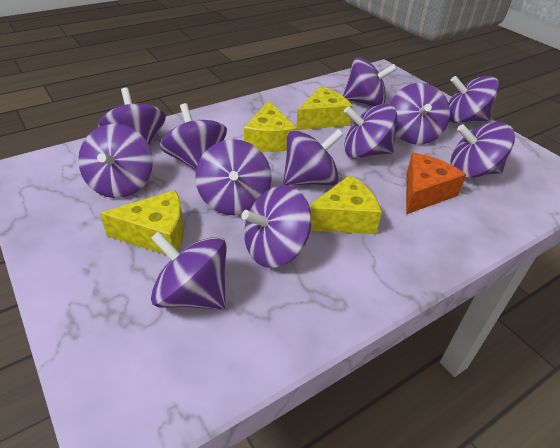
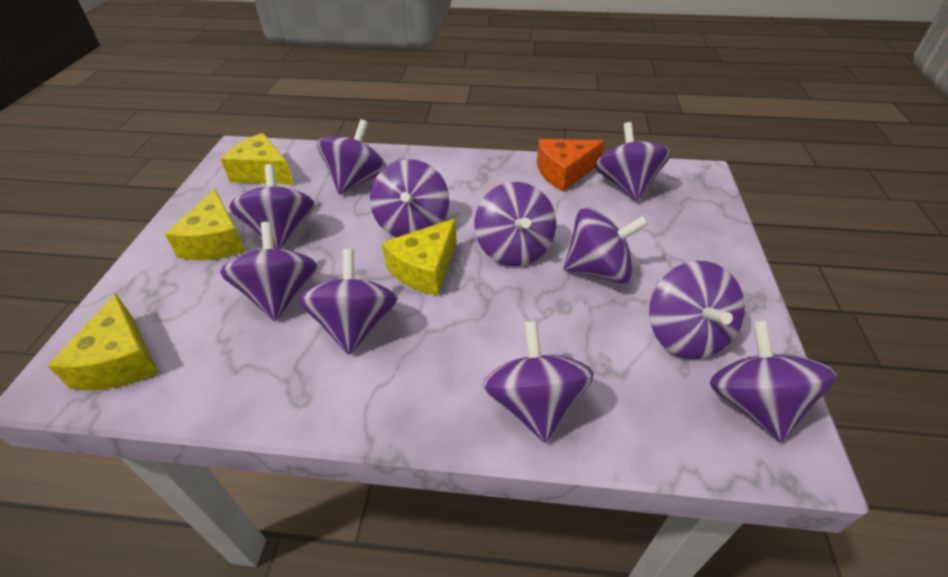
purple spinning top: 12 -> 11

